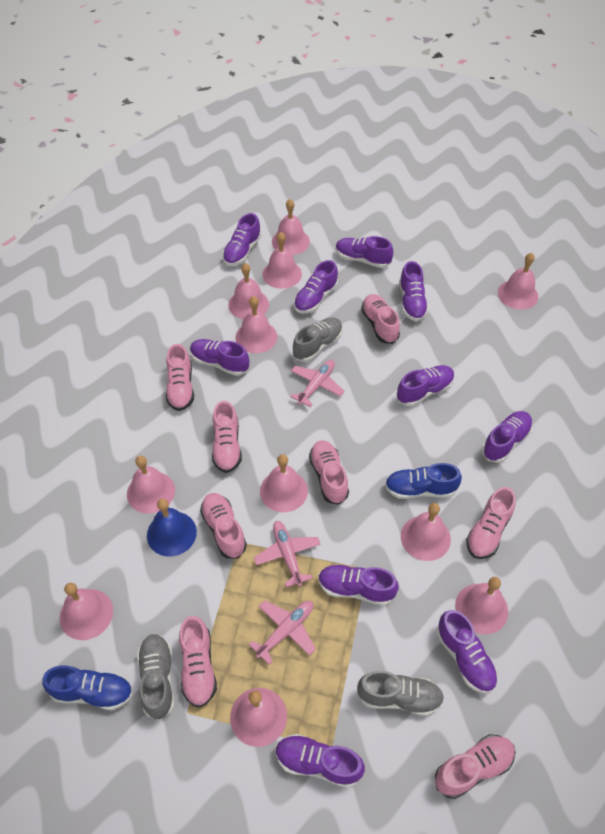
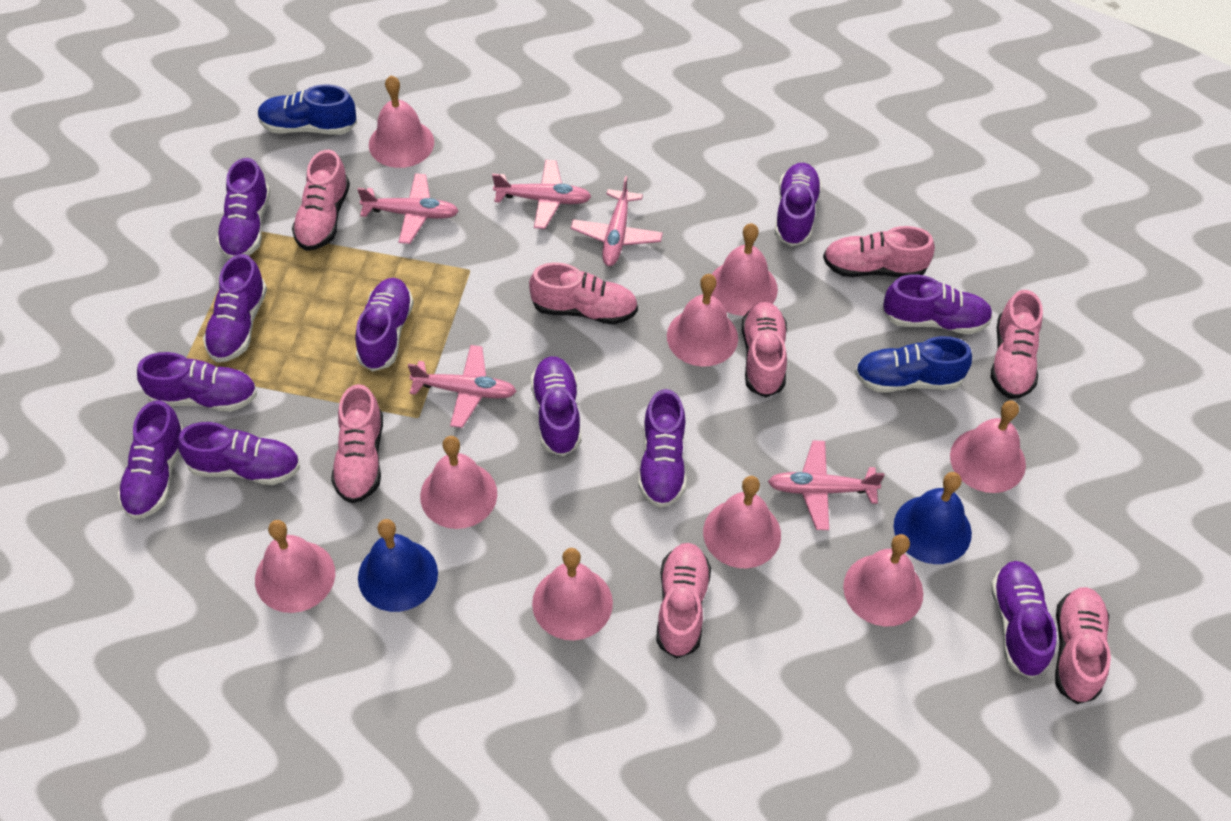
blue bell: 1 -> 2
grey shoe: 3 -> 0
pink bell: 11 -> 9
pink plane: 3 -> 5
purple shoe: 10 -> 11

